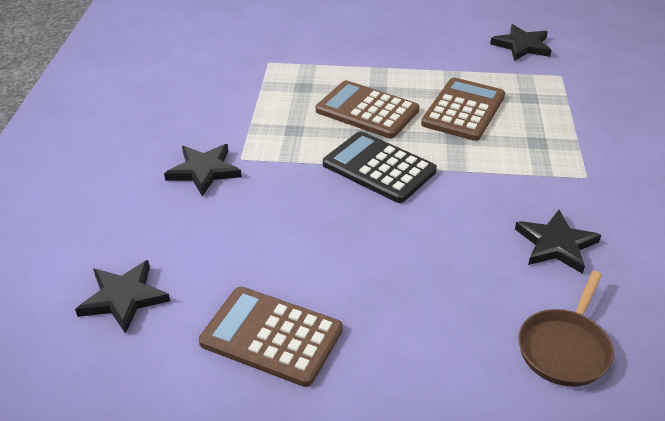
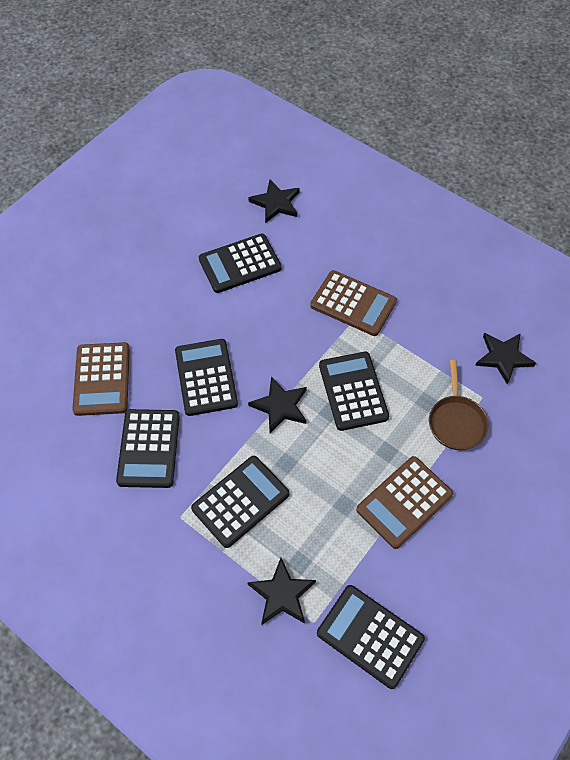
black calculator: 1 -> 6

